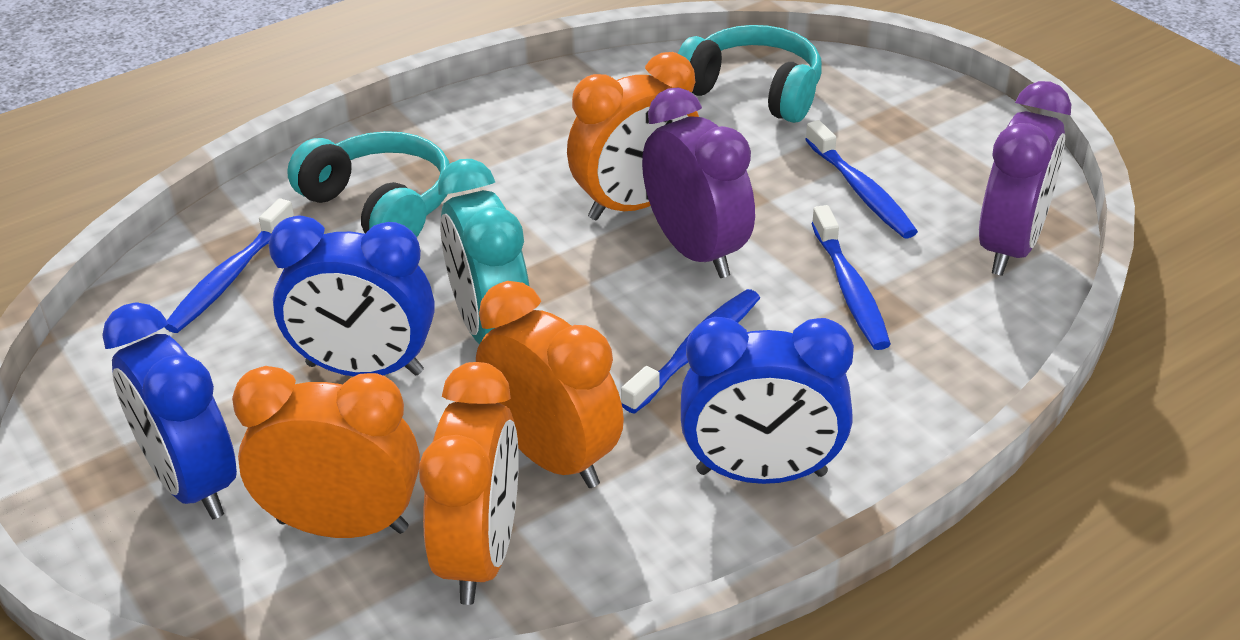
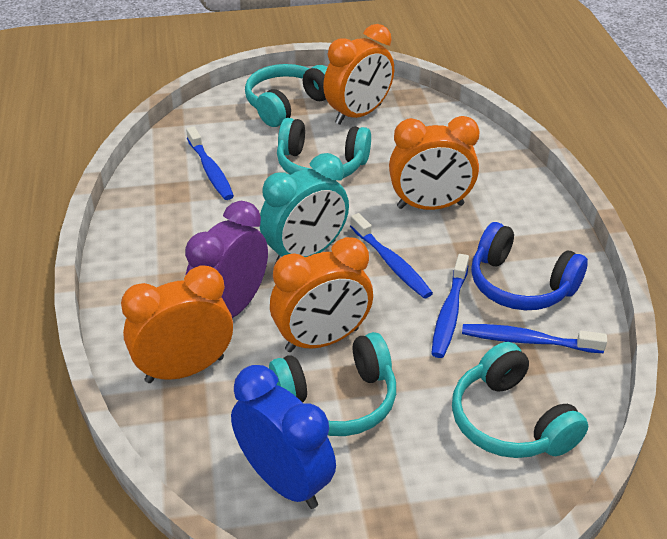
blue clock: 3 -> 1
blue headphones: 0 -> 1
purple clock: 2 -> 1
turquoise headphones: 2 -> 4

